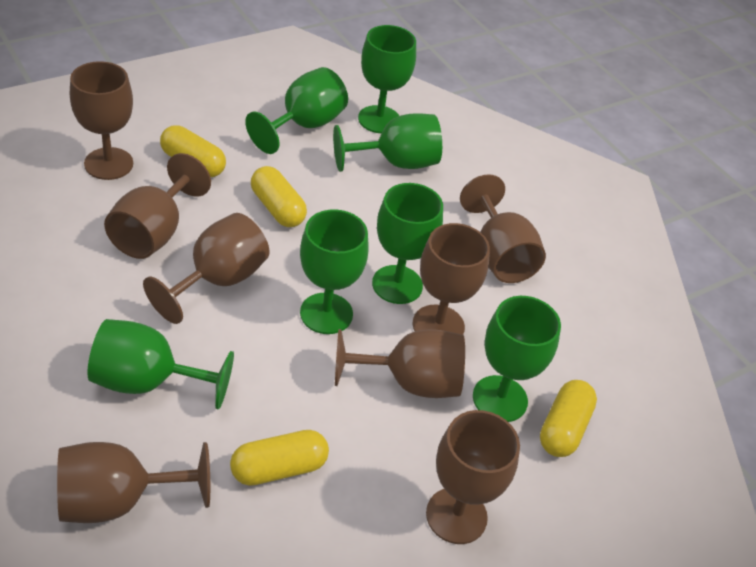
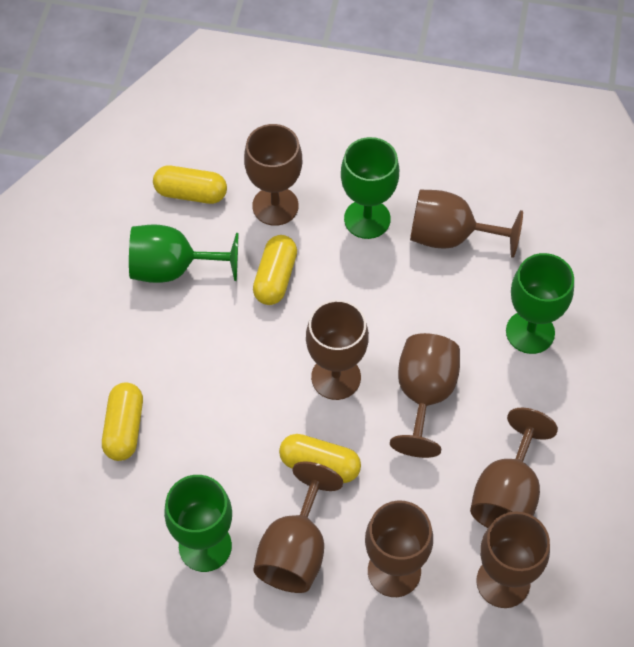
green goblet: 7 -> 4

